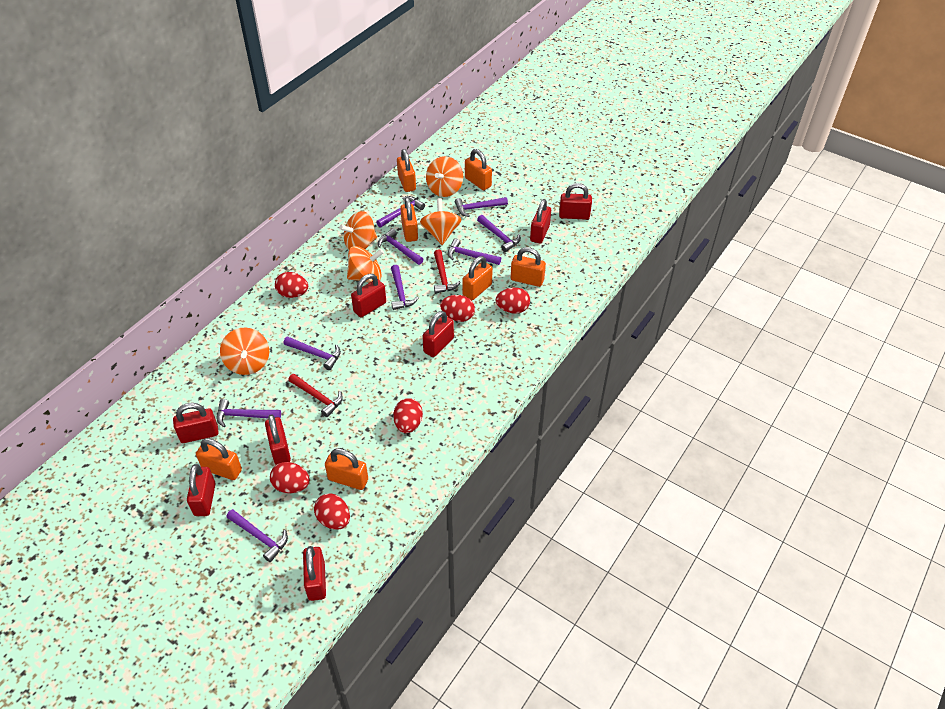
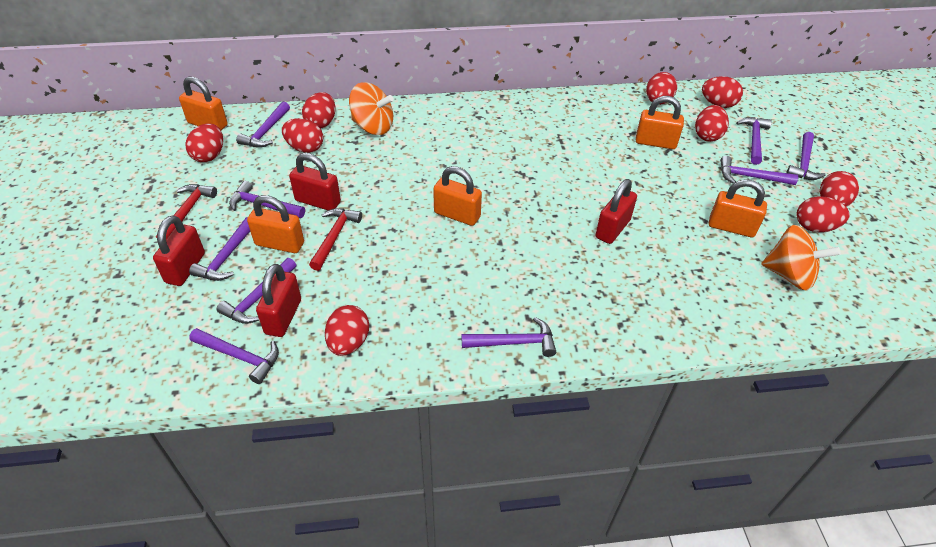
orange padlock: 7 -> 5
orange spinning top: 5 -> 2
red egg: 6 -> 9
red padlock: 8 -> 4

